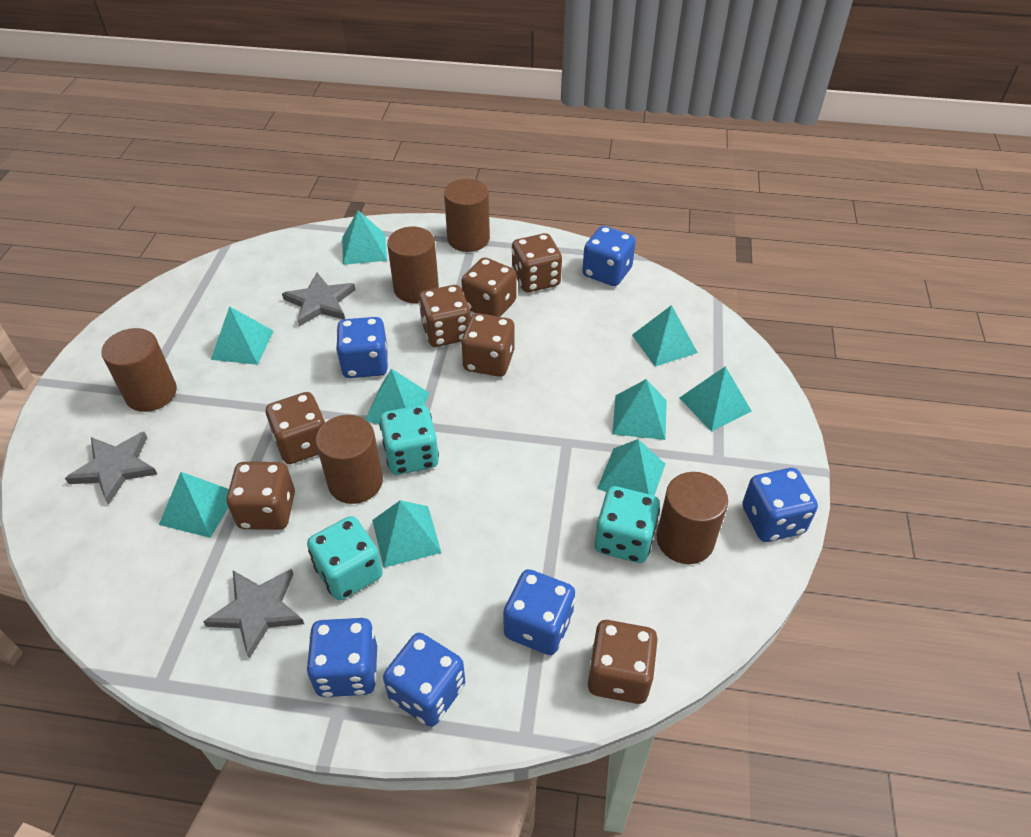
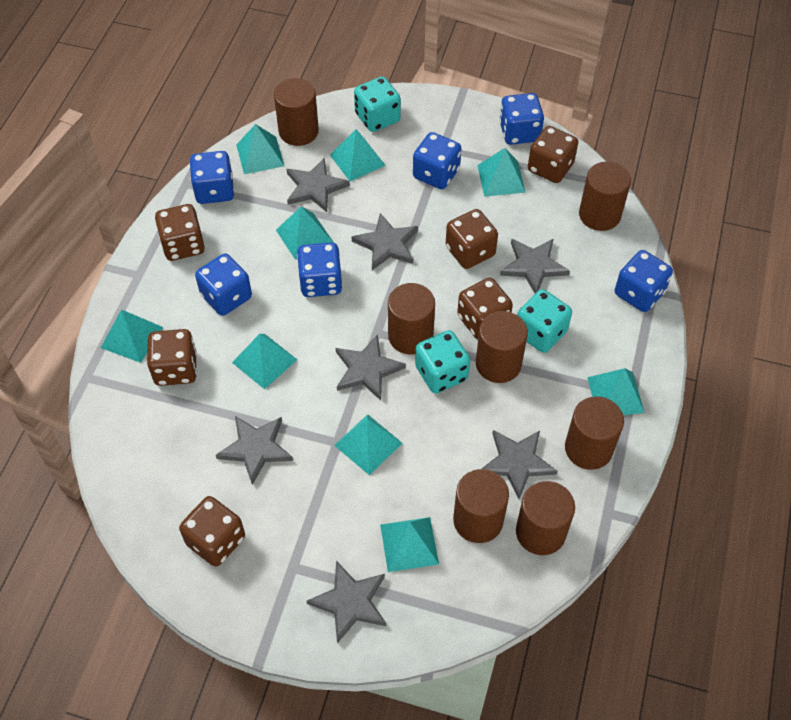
brown cylinder: 5 -> 7
brown dice: 7 -> 6
grey star: 3 -> 7

